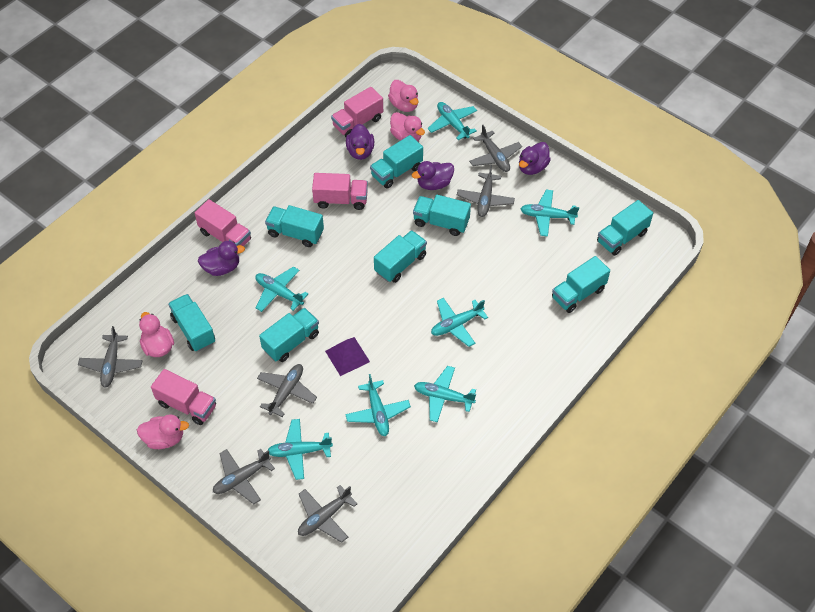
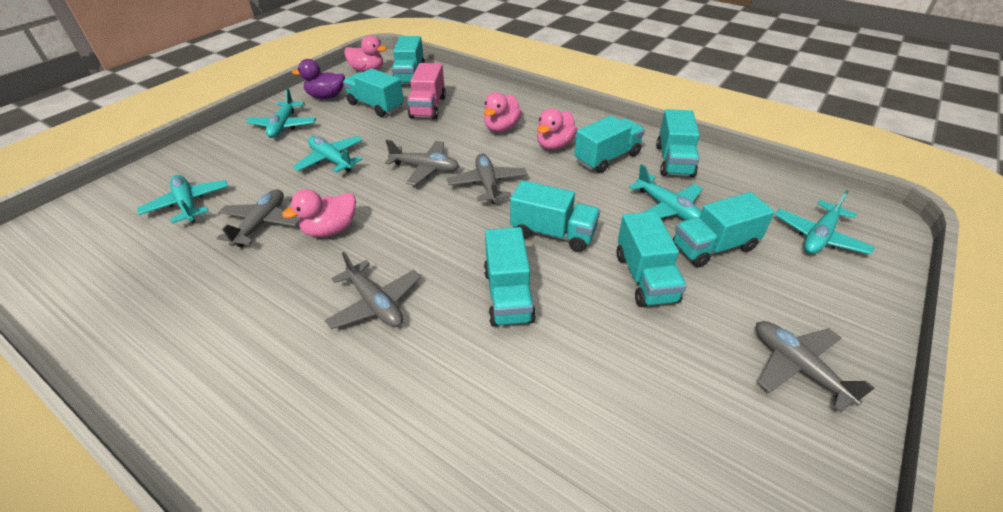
grey plane: 6 -> 5
pink truck: 4 -> 1
purple duck: 4 -> 1
purple pyramid: 1 -> 0
turquoise plane: 7 -> 5

